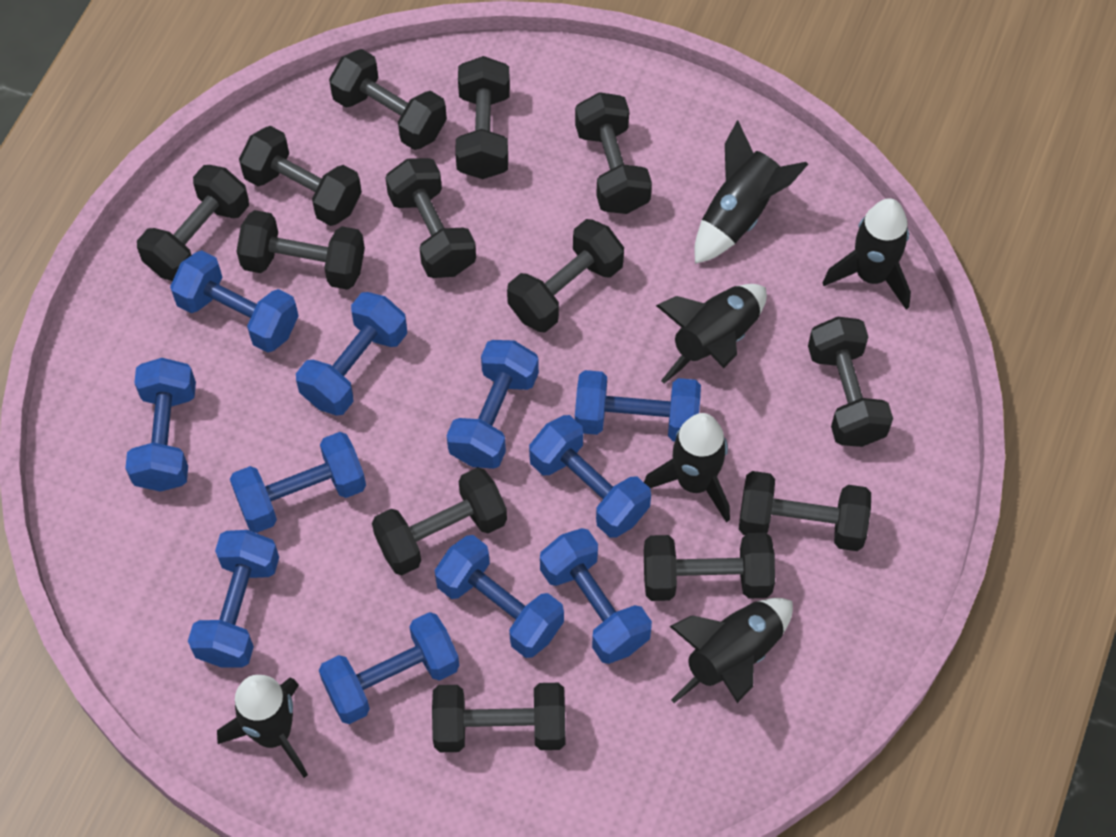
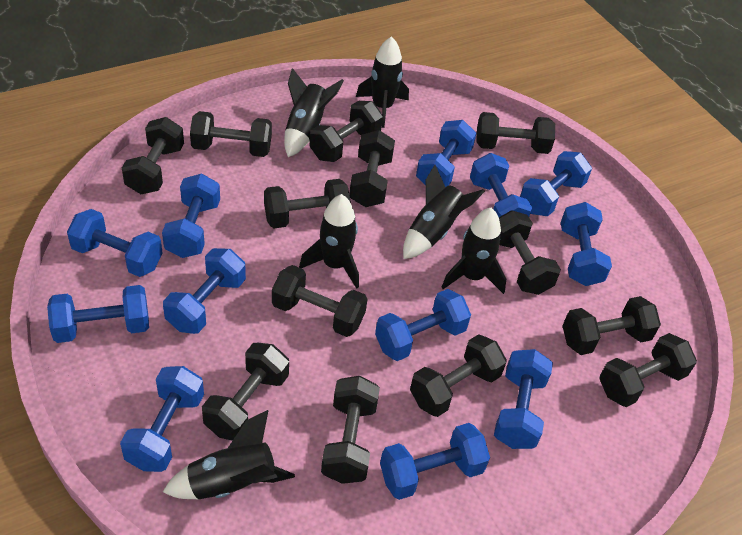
blue dumbbell: 11 -> 12

